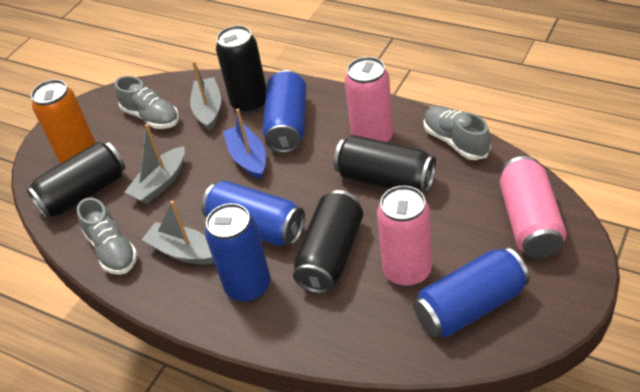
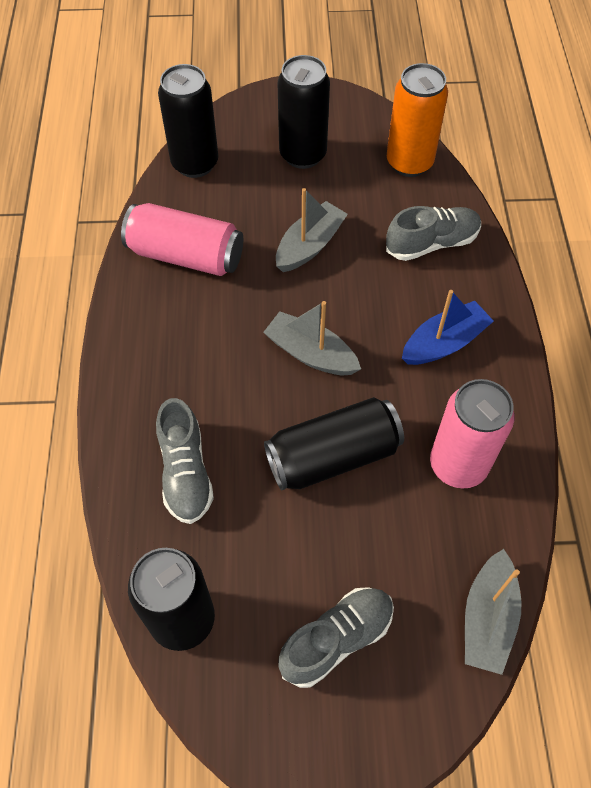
blue can: 4 -> 0
pink can: 3 -> 2

